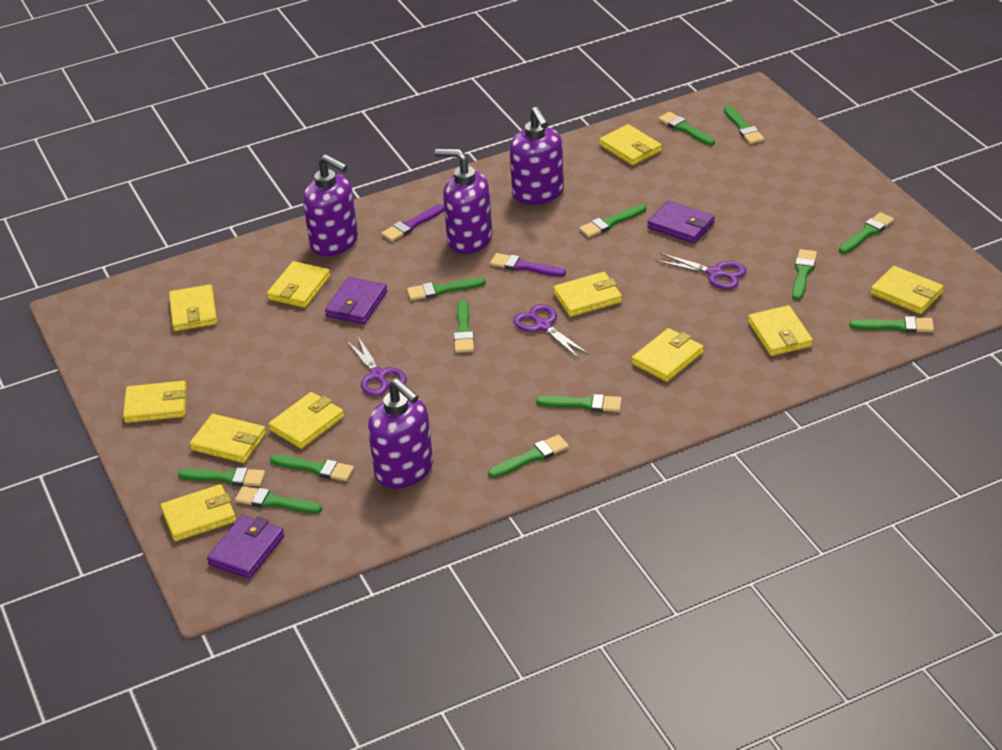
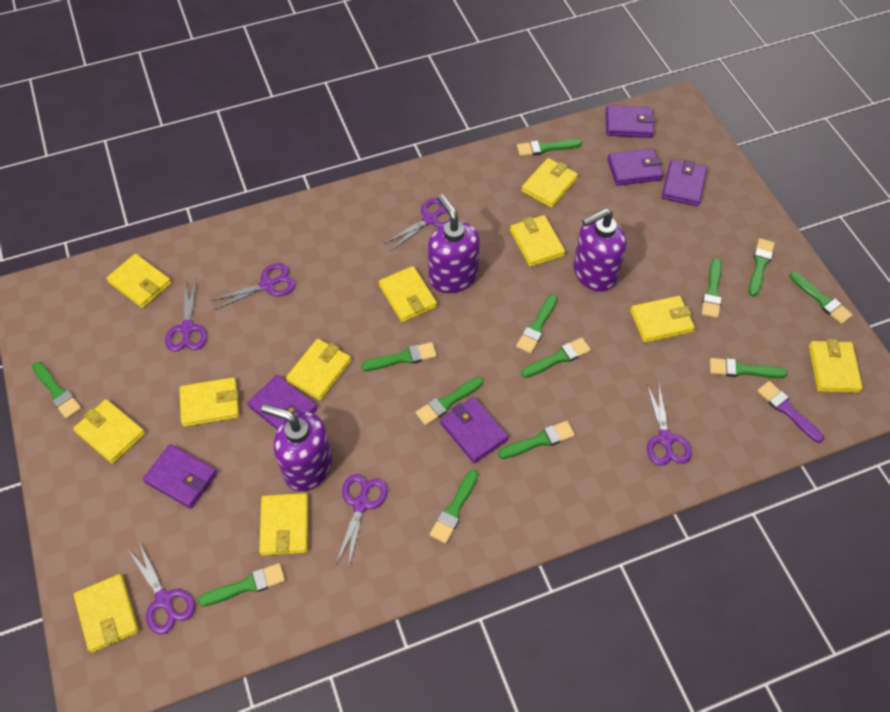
purple brush: 2 -> 1
purple scissors: 3 -> 6
purple soap dispenser: 4 -> 3
purple wallet: 3 -> 6

